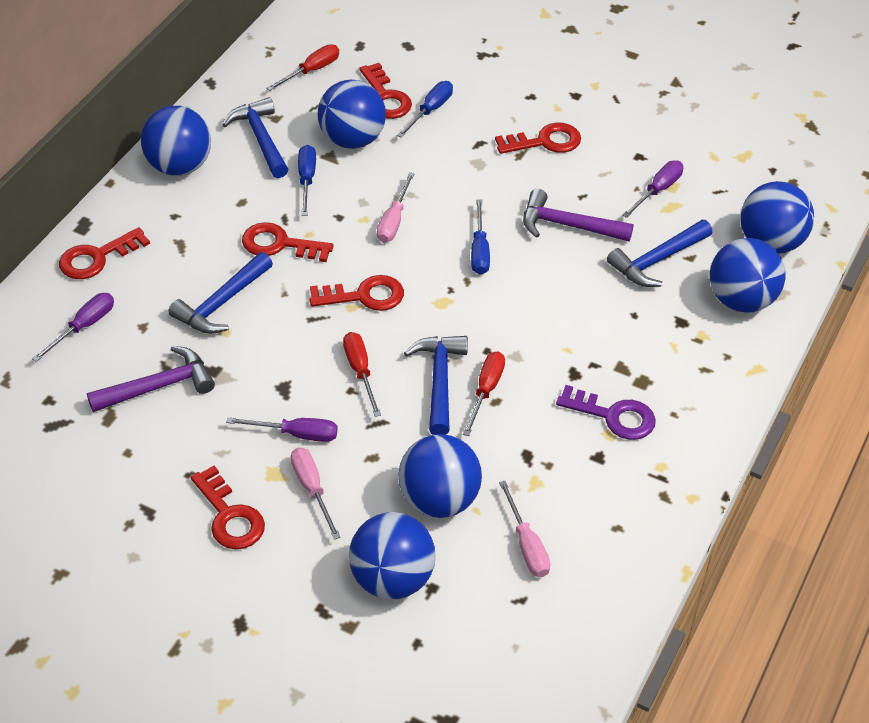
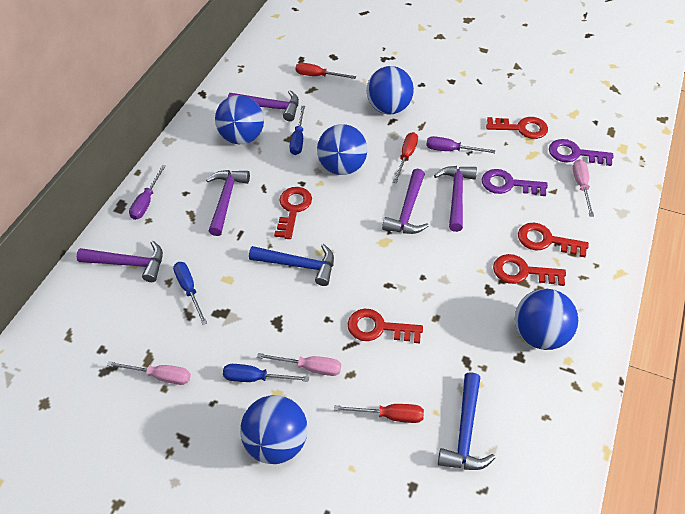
blue ball: 6 -> 5
blue hammer: 4 -> 2
purple hammer: 2 -> 5
purple key: 1 -> 2
purple screwdriver: 3 -> 2
red key: 6 -> 5

